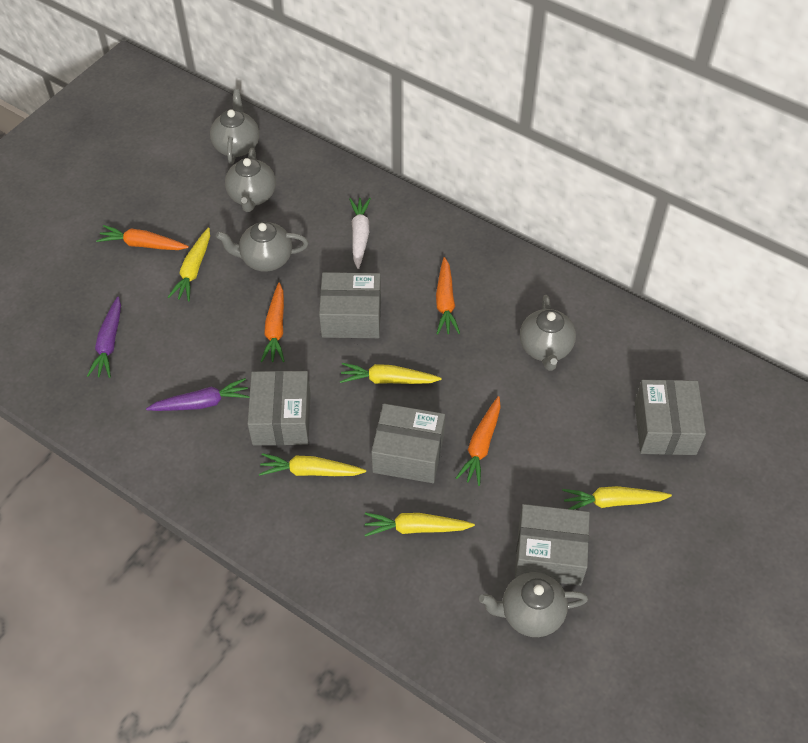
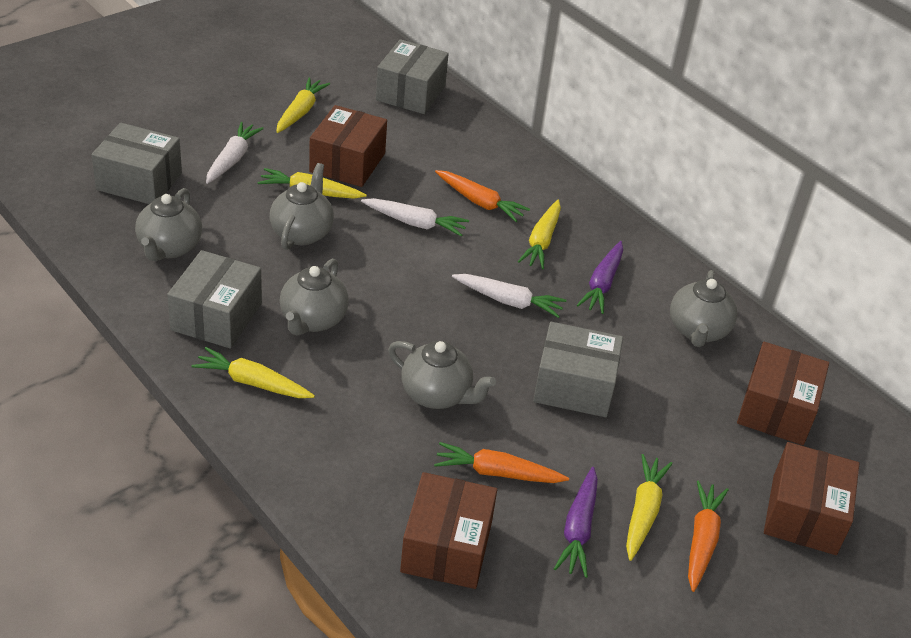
brown box: 0 -> 4
grey box: 5 -> 4
orange carrot: 4 -> 3
white carrot: 1 -> 3

